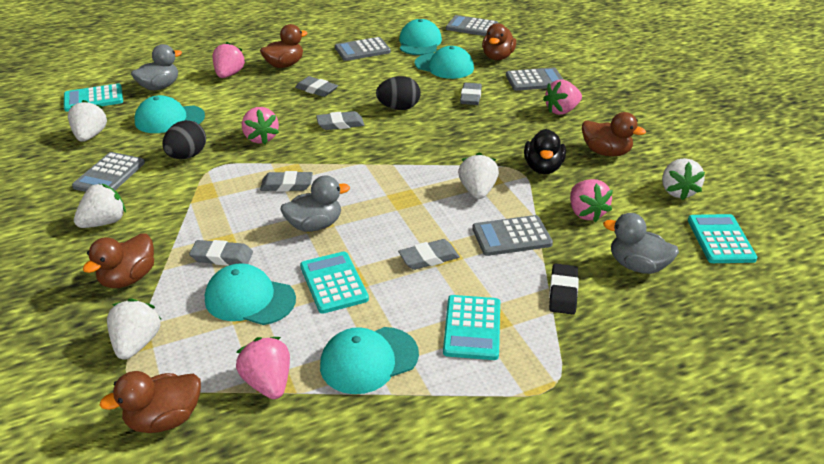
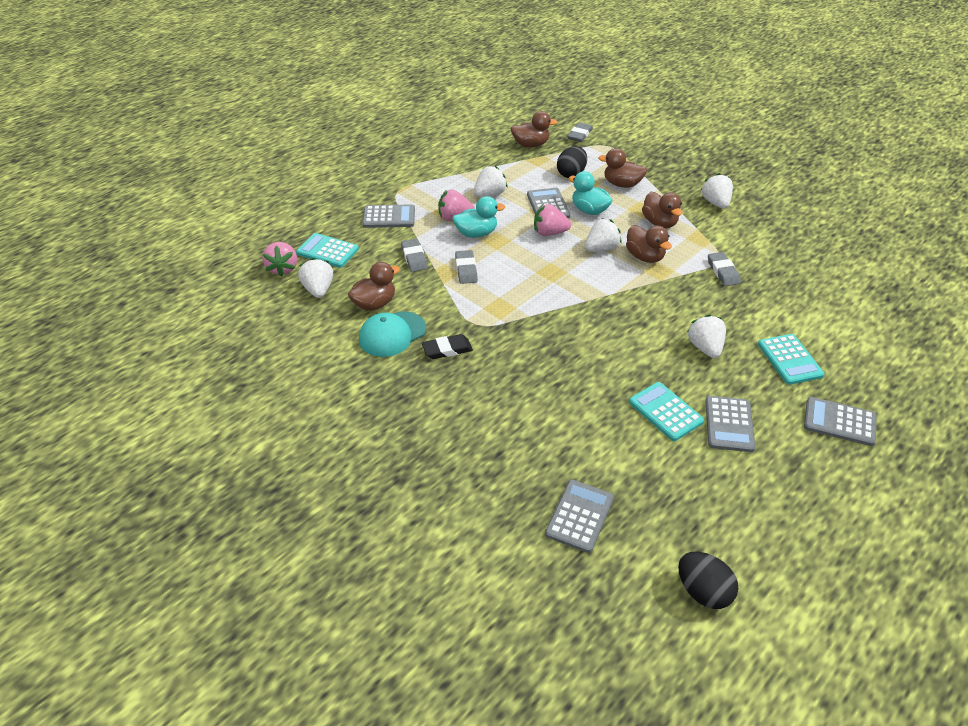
black duck: 1 -> 0
grey duck: 3 -> 0
grey eraser: 6 -> 4
pink strawberry: 5 -> 3
turquoise calculator: 4 -> 3
turquoise cap: 5 -> 1
turquoise duck: 0 -> 2

